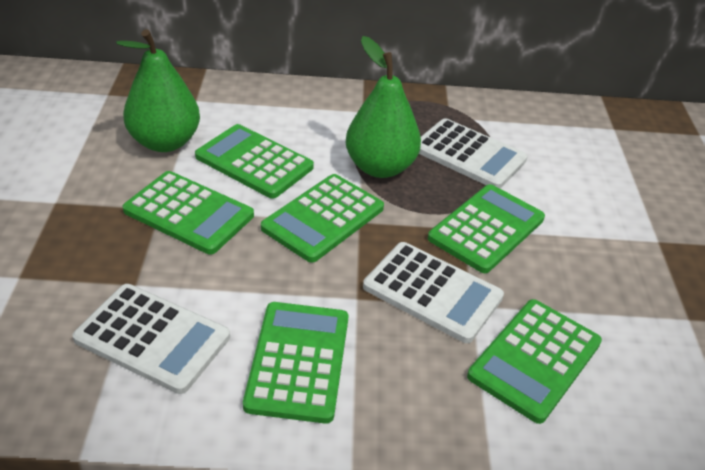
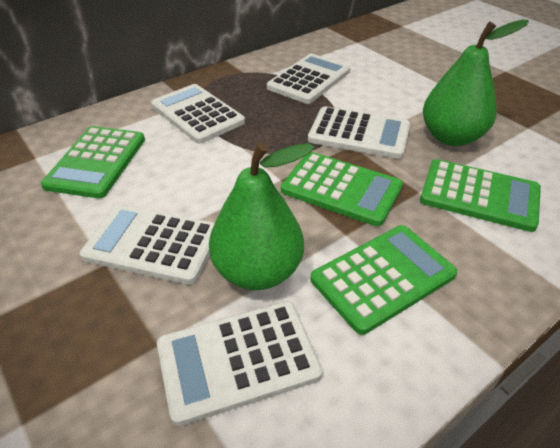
green calculator: 6 -> 4
white calculator: 3 -> 5

